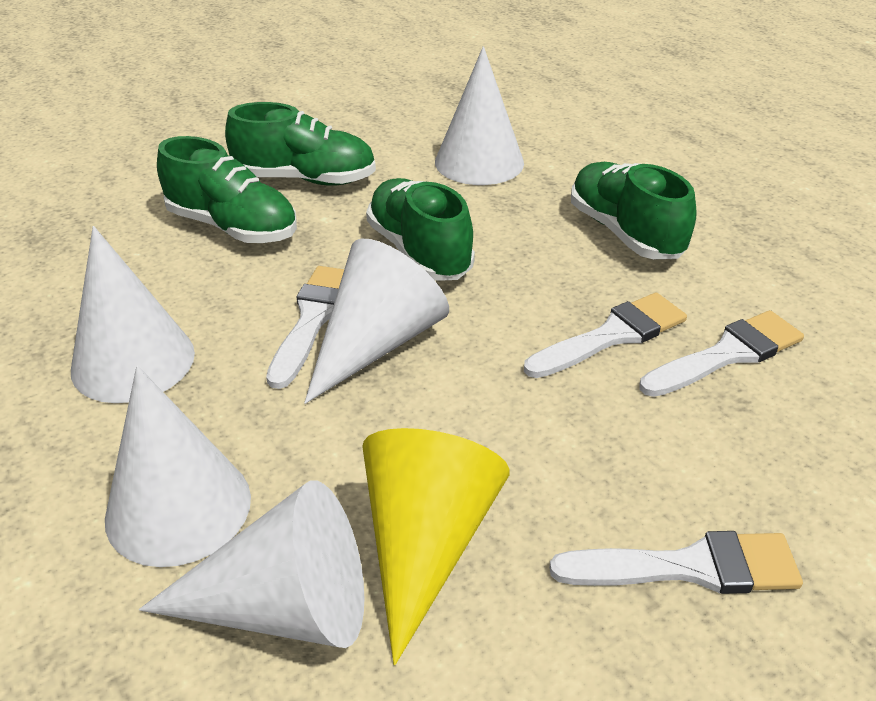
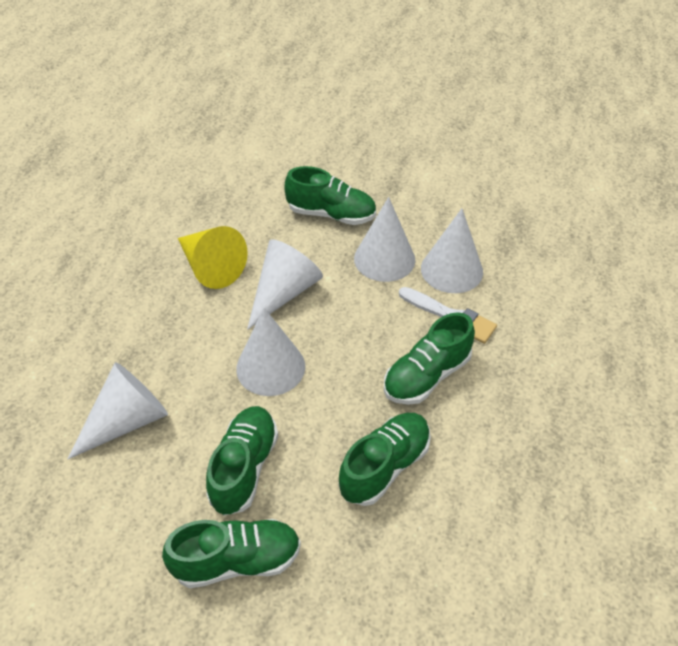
green shoe: 4 -> 5
white brush: 4 -> 1

